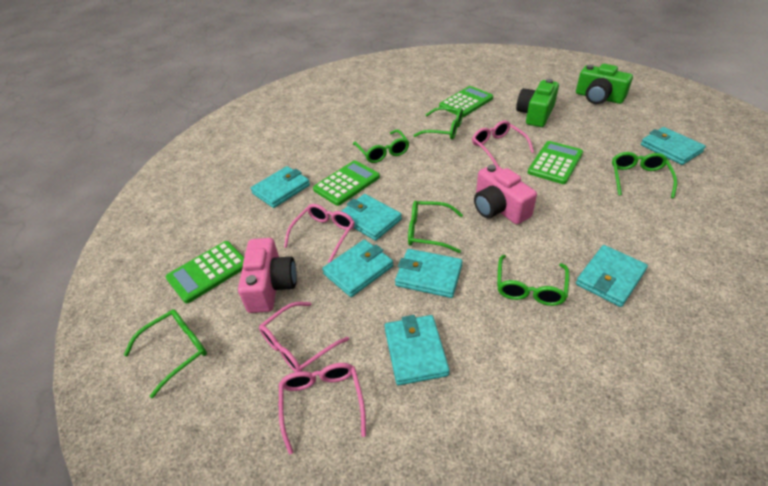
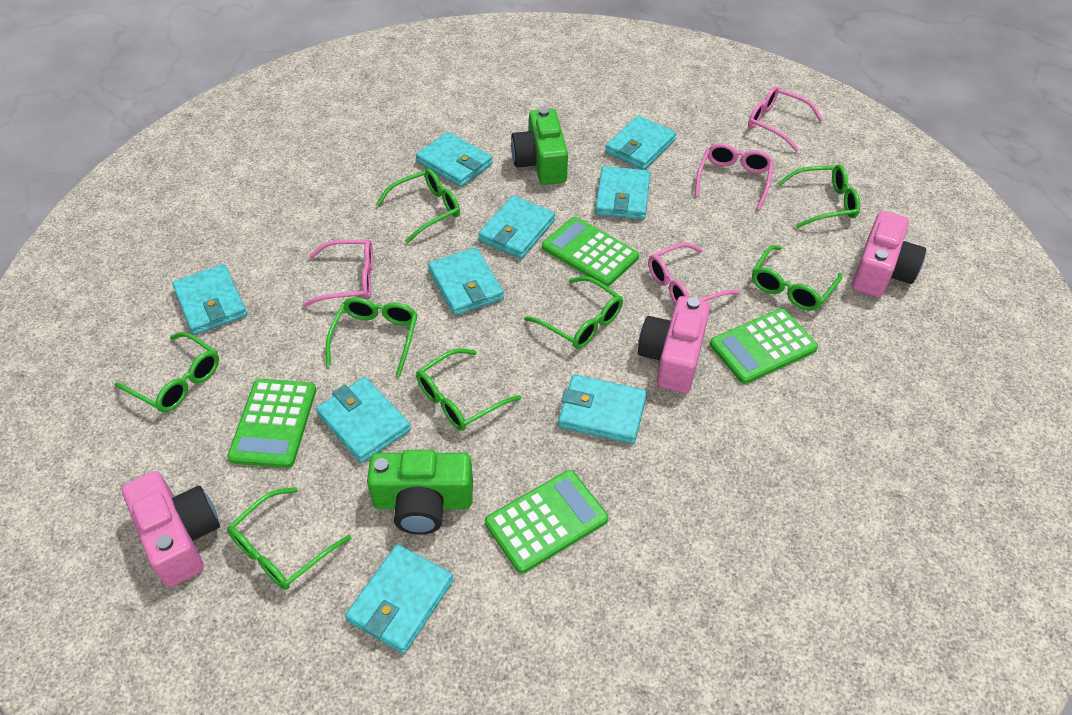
green glasses: 6 -> 8
pink camera: 2 -> 3
turquoise wallet: 7 -> 9

